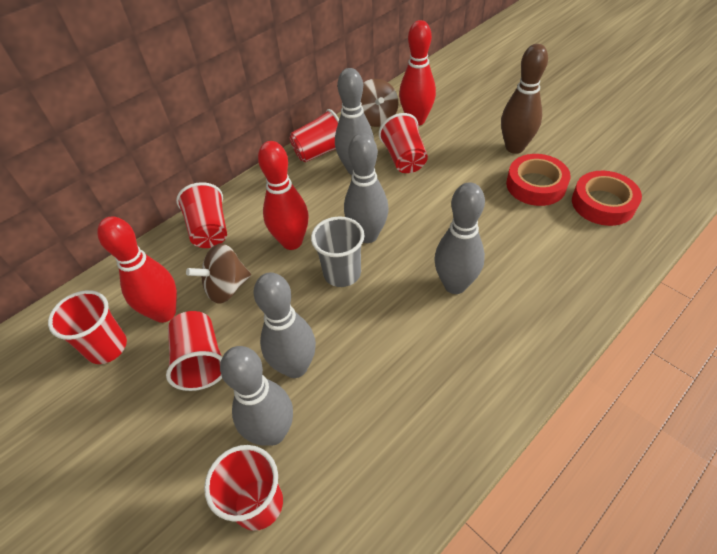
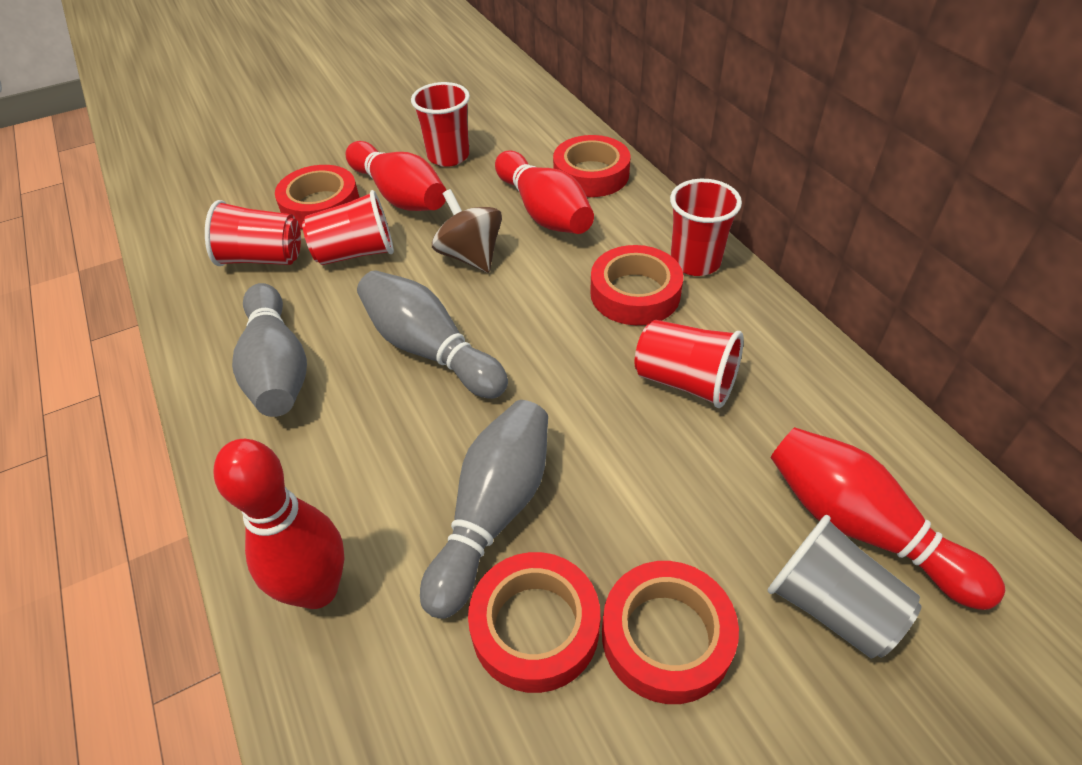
brown bowling pin: 1 -> 0
brown spinning top: 2 -> 1
grey bowling pin: 5 -> 3
red bowling pin: 3 -> 4
red cup: 6 -> 5
red tape: 2 -> 5

